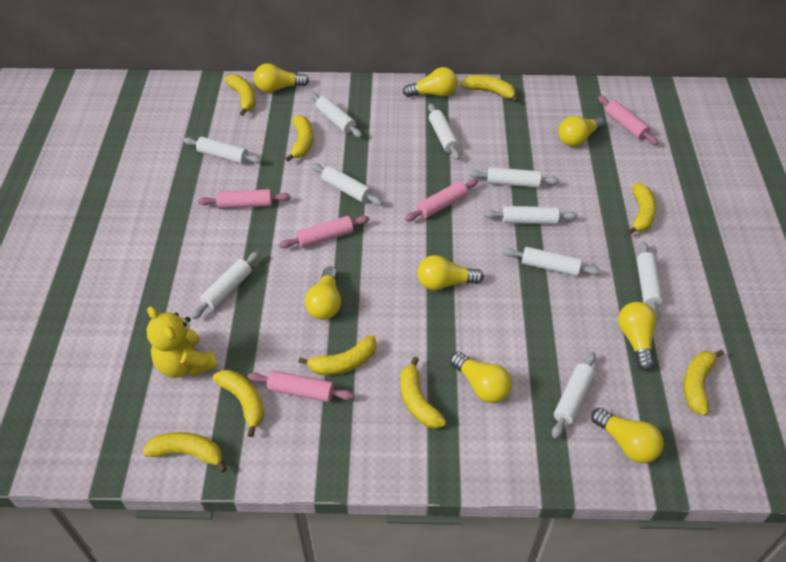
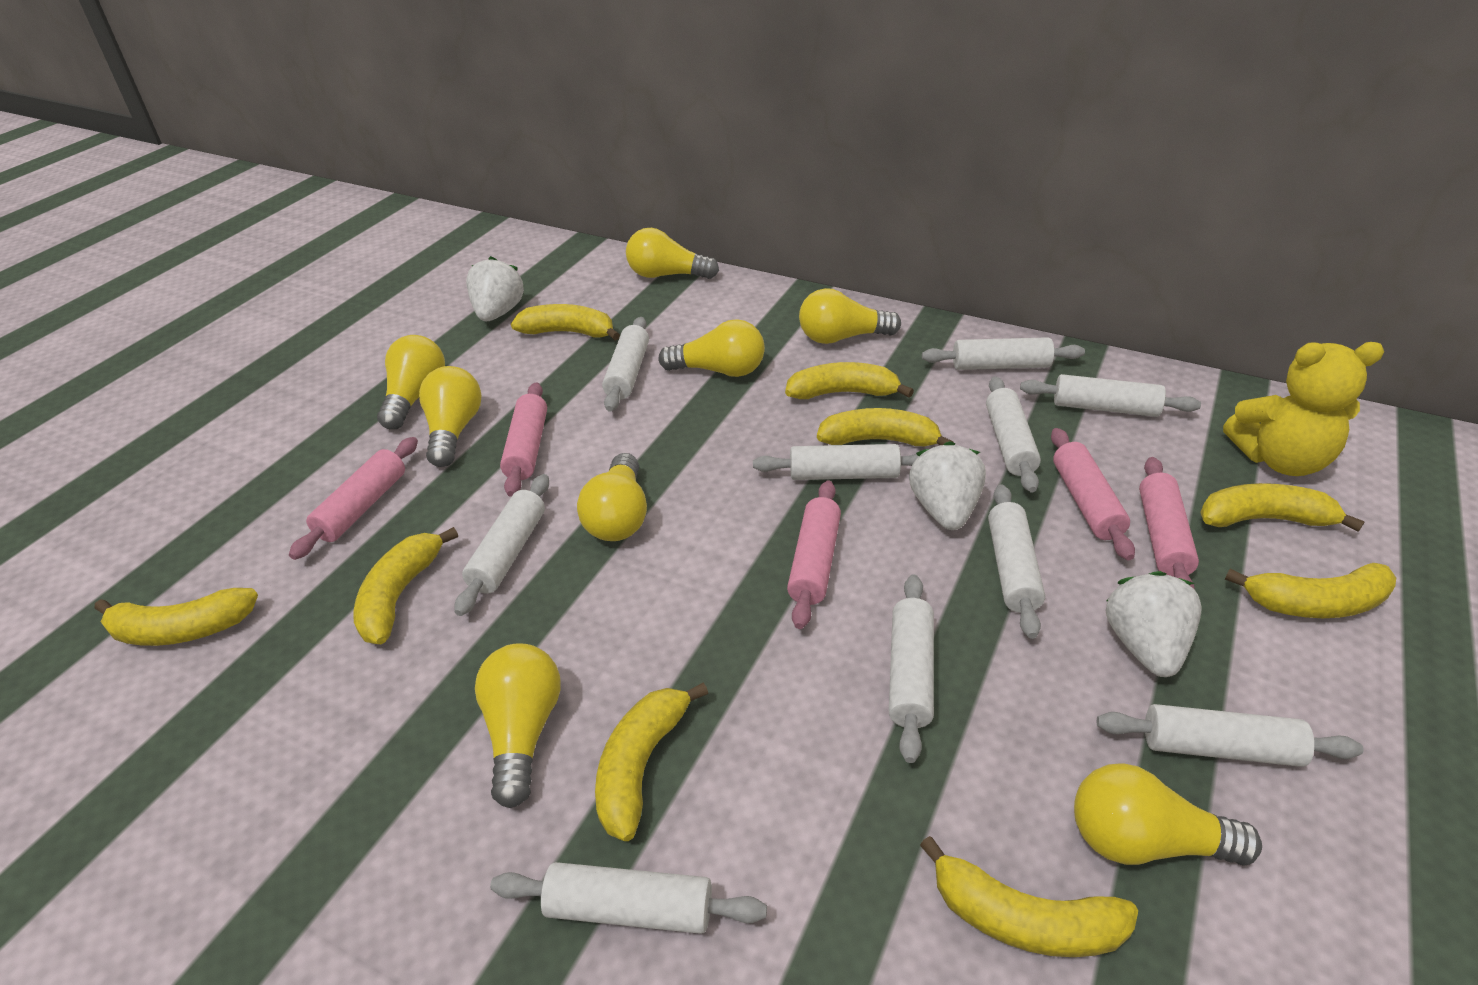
white strawberry: 0 -> 3

